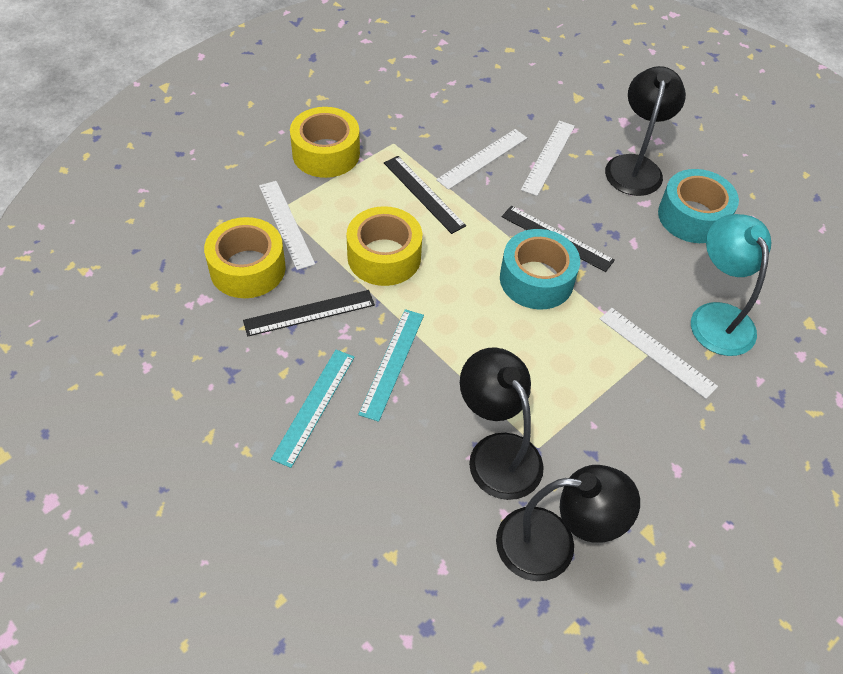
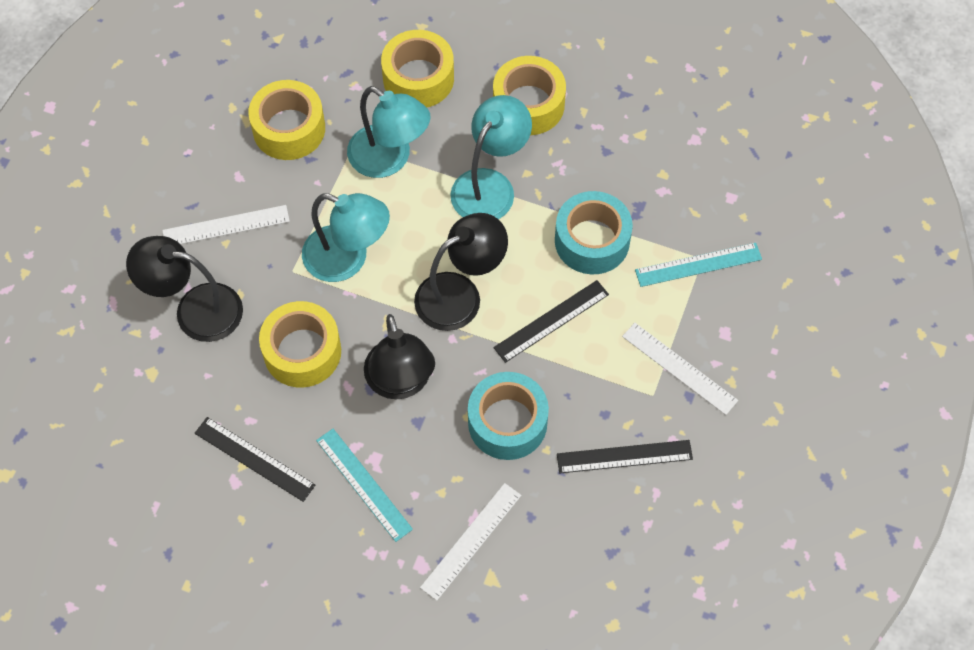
turquoise lamp: 1 -> 3
white ruler: 4 -> 3
yellow tape: 3 -> 4

